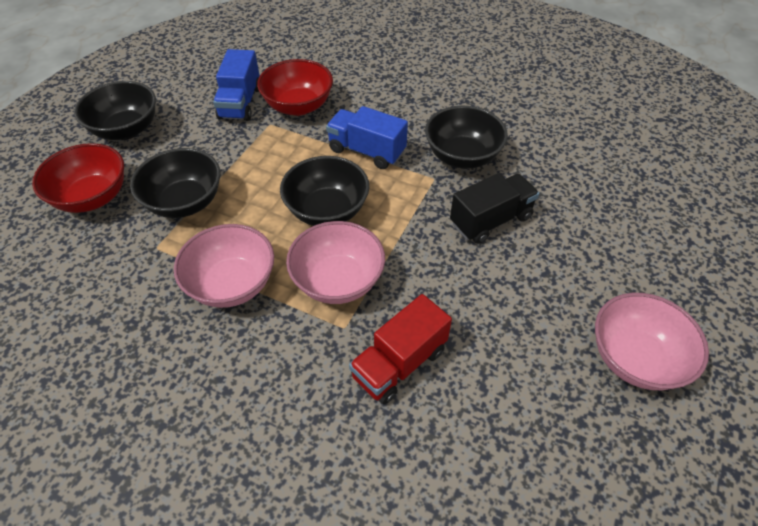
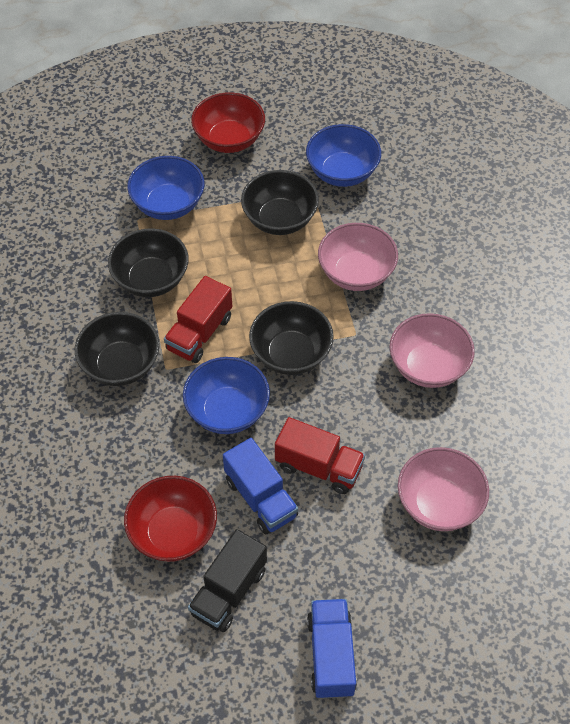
blue bowl: 0 -> 3
red truck: 1 -> 2

